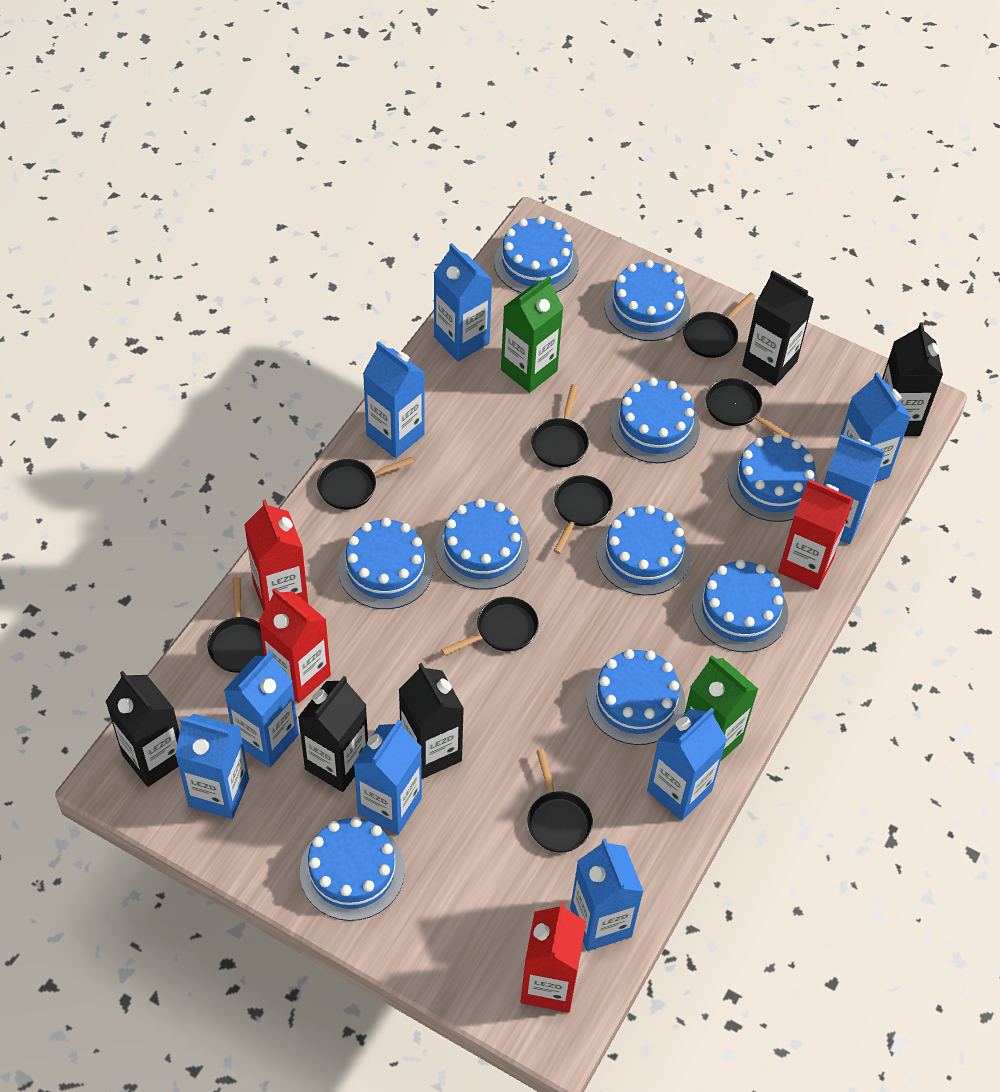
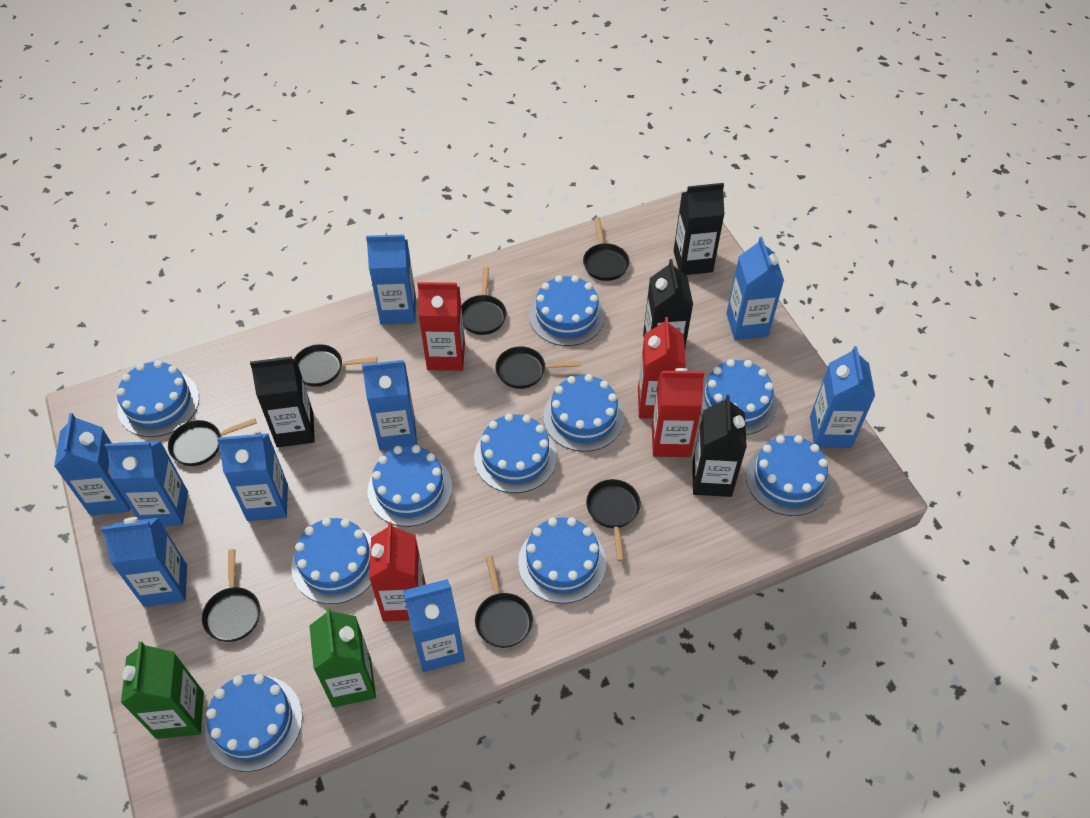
black carton: 5 -> 4

